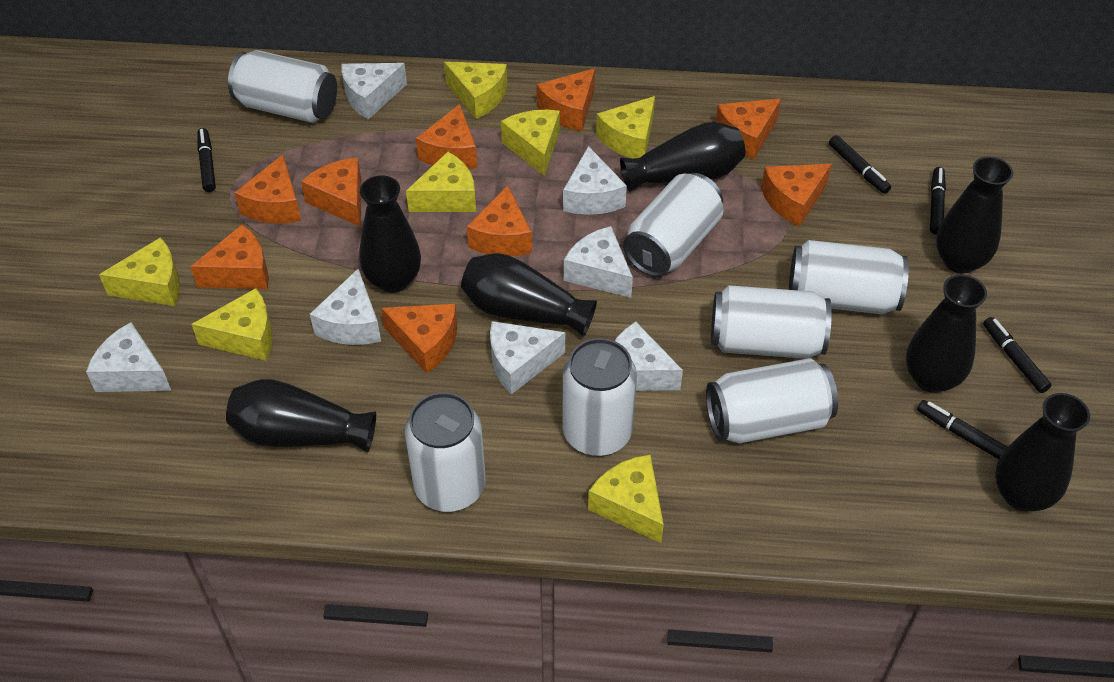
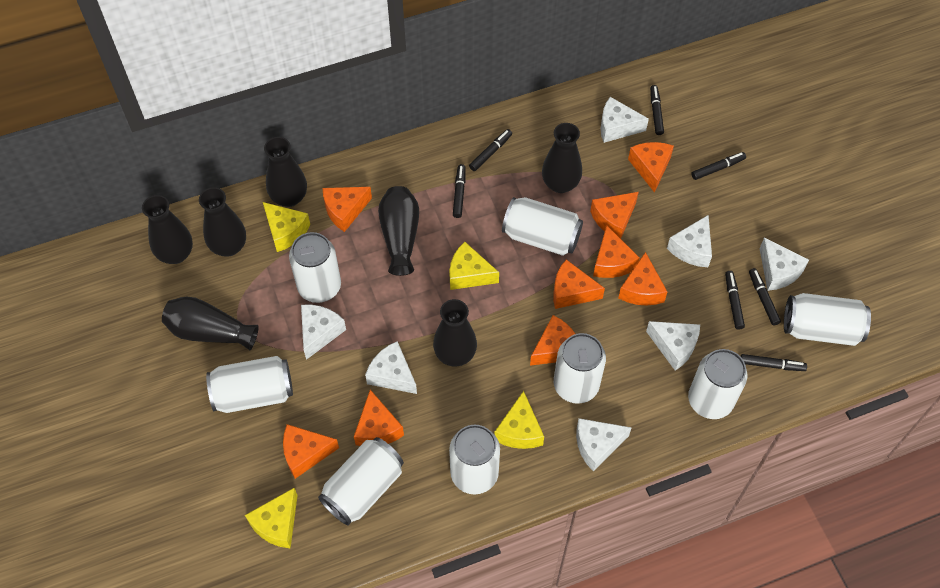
black marker: 5 -> 7
white can: 7 -> 8
yellow cheese: 7 -> 4

